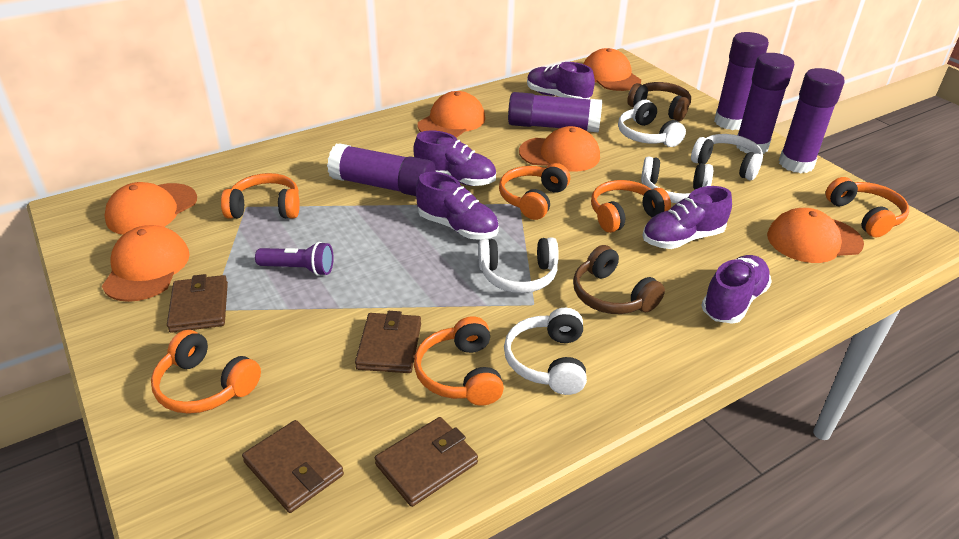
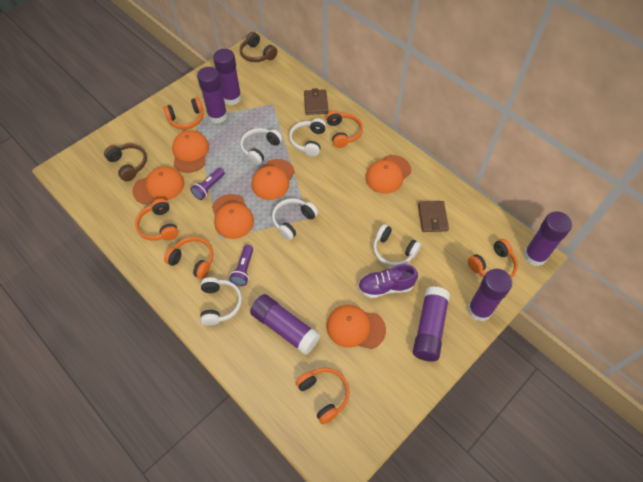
brown wallet: 4 -> 2
purple flashlight: 1 -> 2
purple glue stick: 5 -> 6
purple shoe: 5 -> 1

